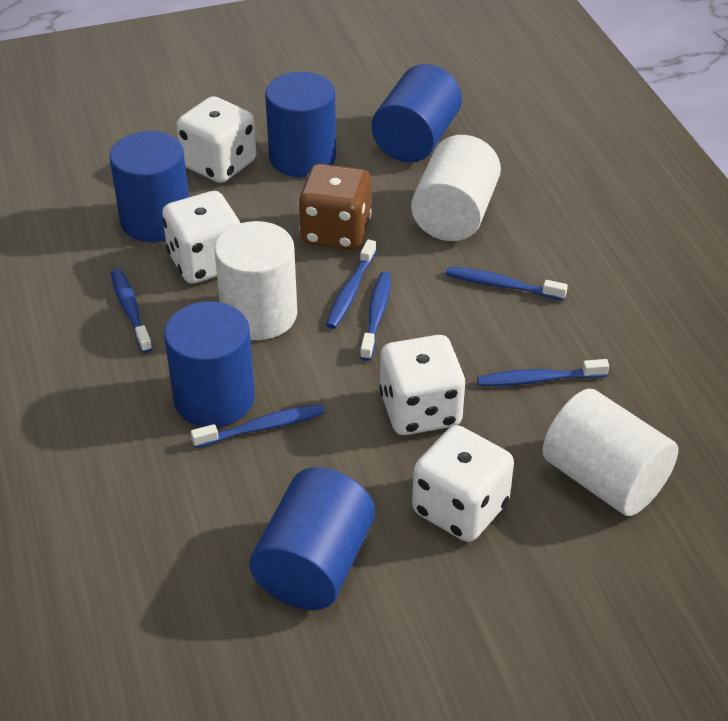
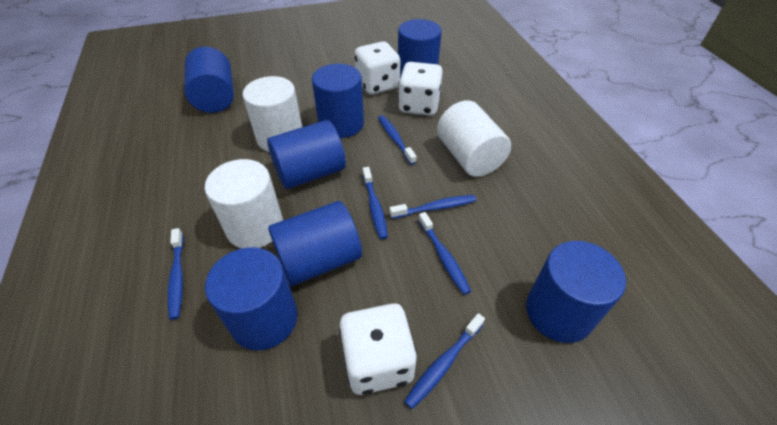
blue cylinder: 5 -> 7
brown dice: 1 -> 0
white dice: 4 -> 3

